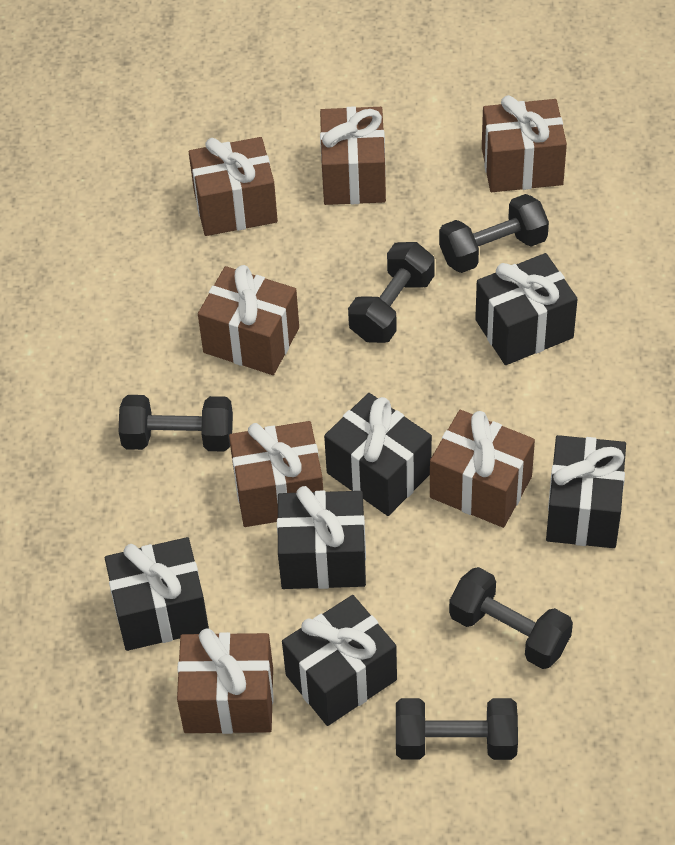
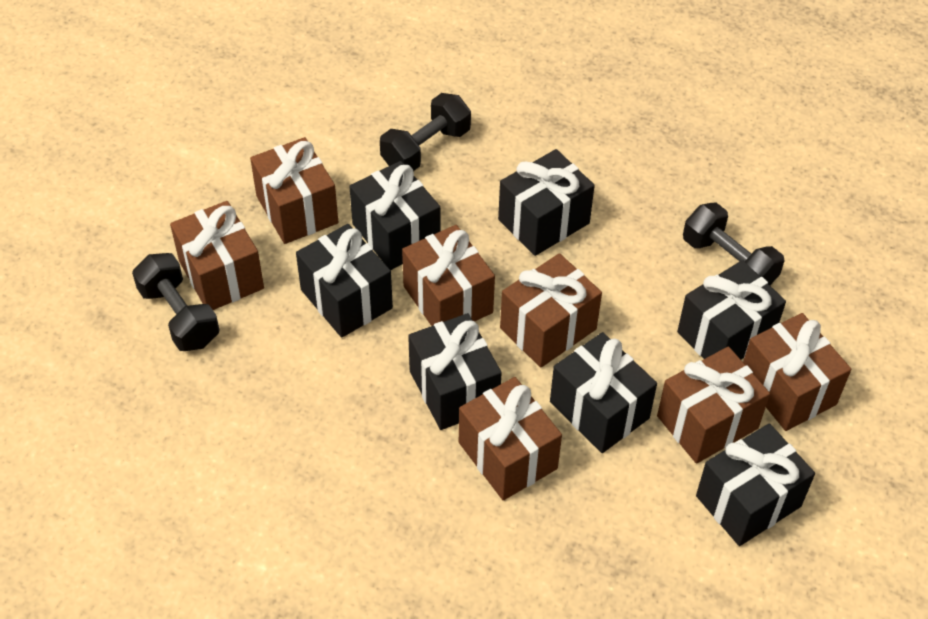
black dumbbell: 5 -> 3
black gift: 6 -> 7

